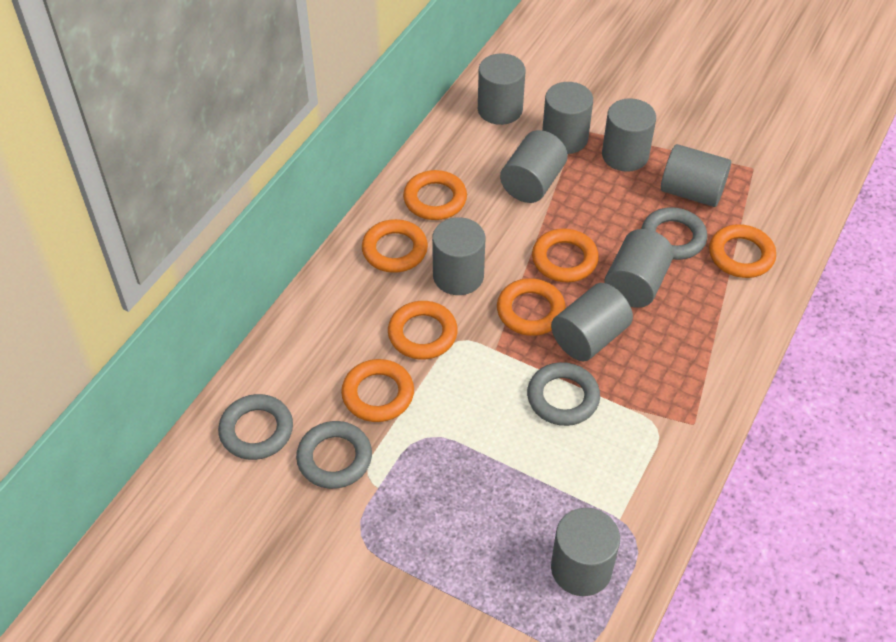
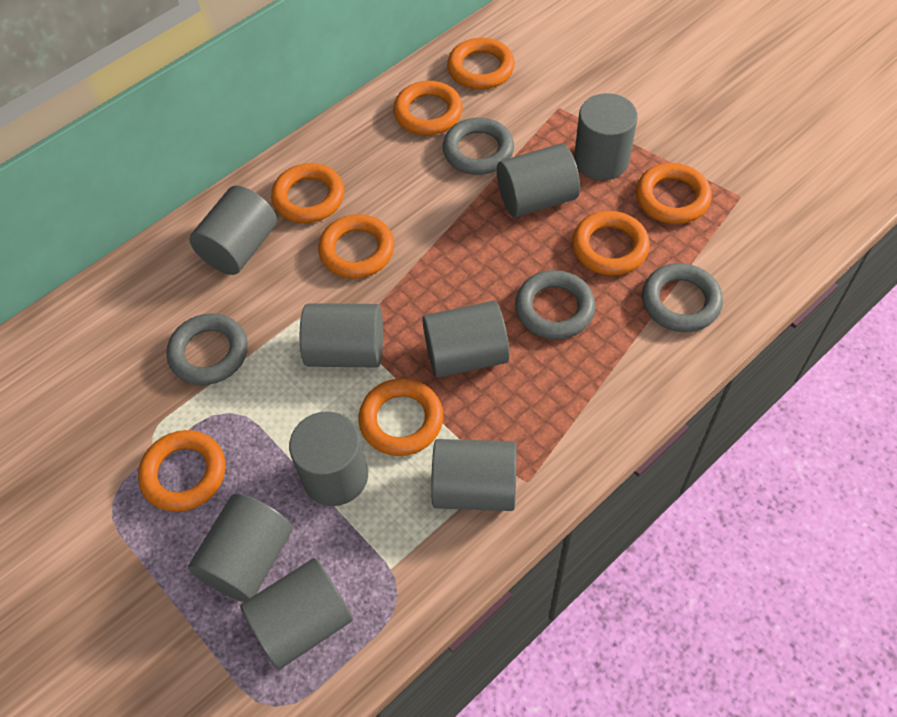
orange ring: 7 -> 8

